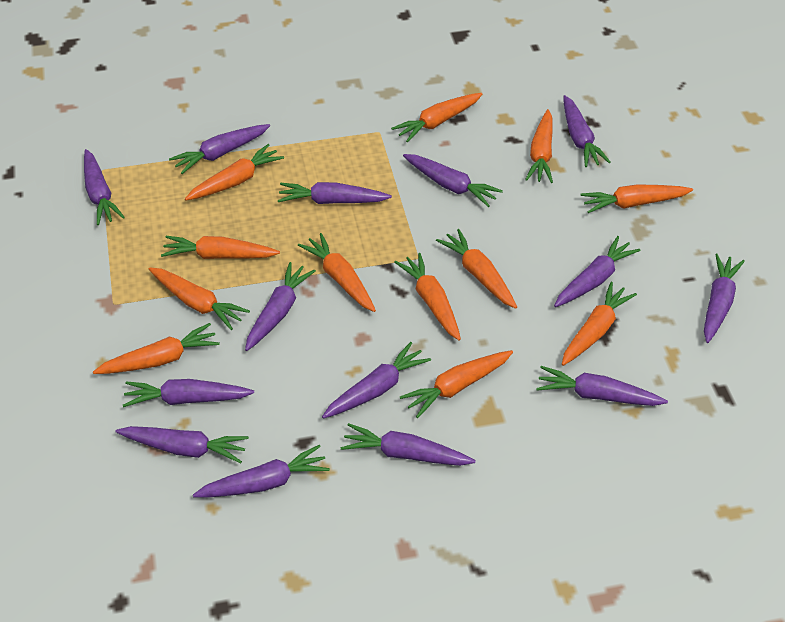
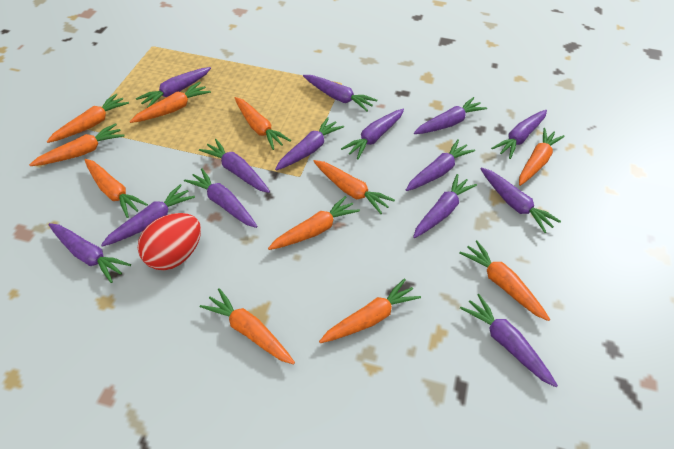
orange carrot: 12 -> 11
red egg: 0 -> 1

